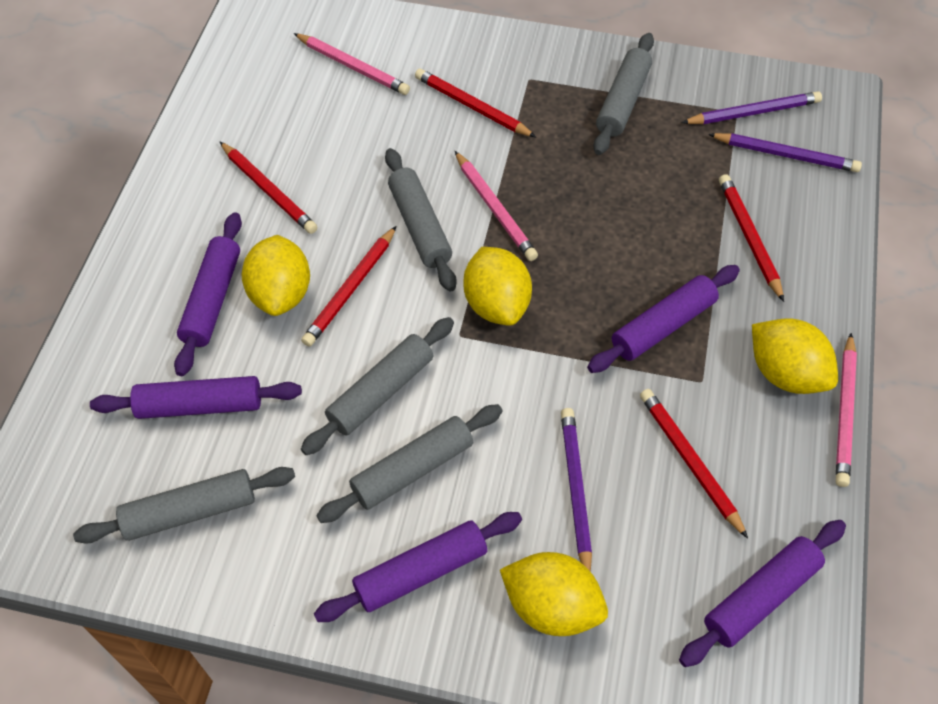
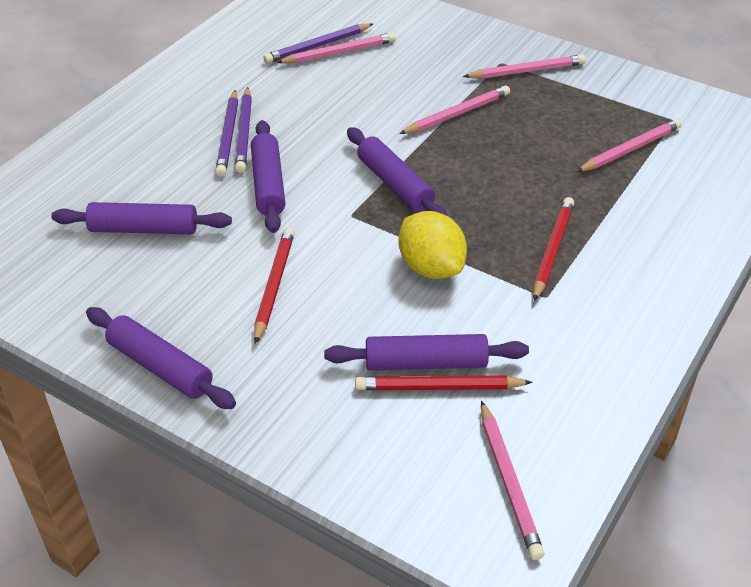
grey rolling pin: 5 -> 0
pink pencil: 3 -> 5
red pencil: 5 -> 3
yellow lemon: 4 -> 1

